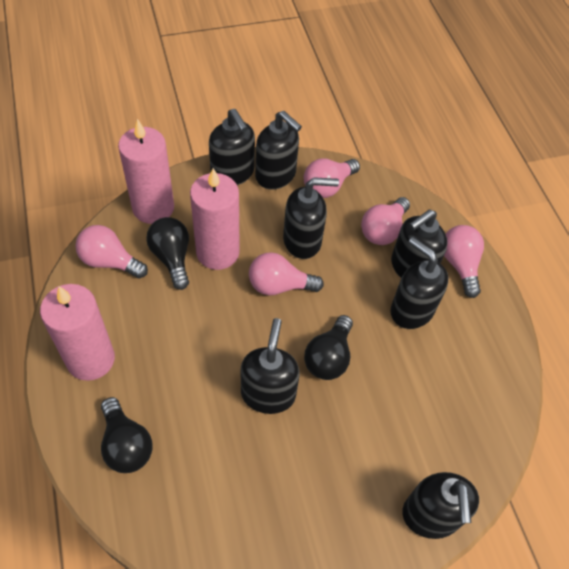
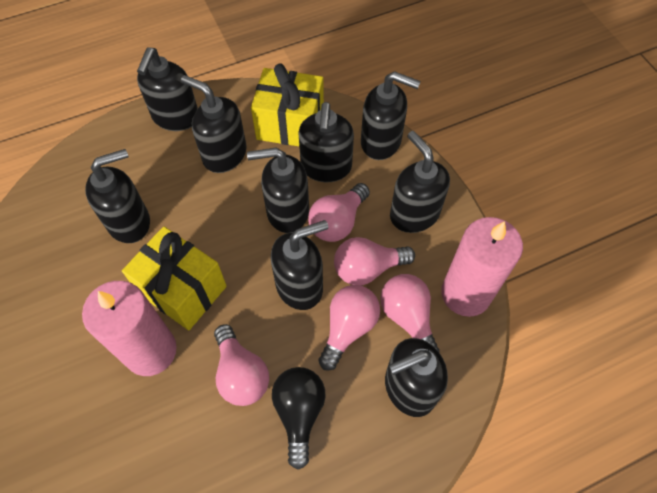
black light bulb: 3 -> 1
black soap dispenser: 7 -> 9
pink candle: 3 -> 2
yellow gift: 0 -> 2

